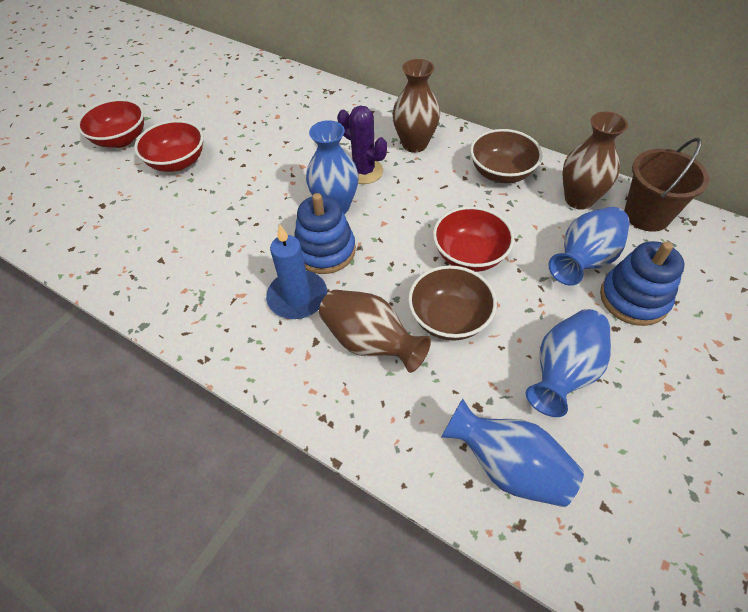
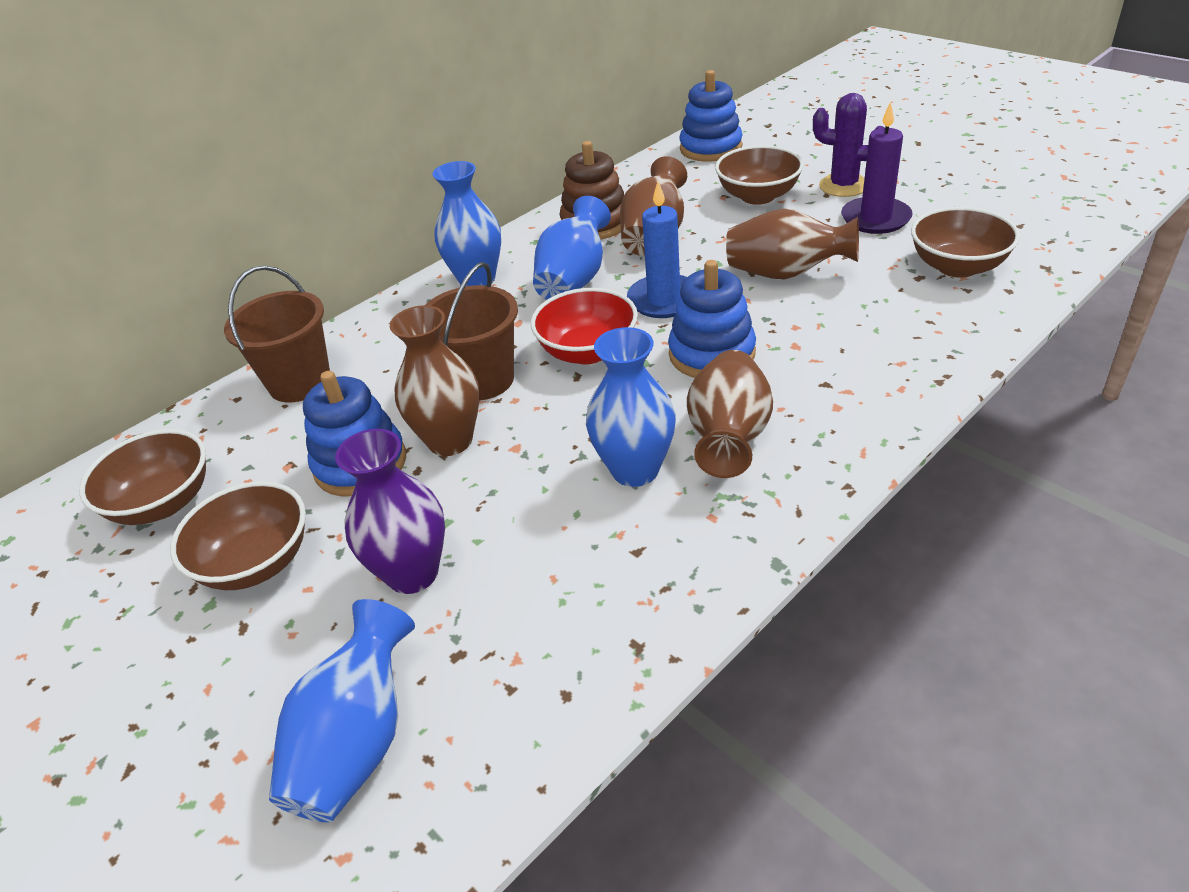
blue stacking toy: 2 -> 3
brown bowl: 2 -> 4
brown bucket: 1 -> 2
brown stacking toy: 0 -> 1
brown vase: 3 -> 4
purple candle: 0 -> 1
purple vase: 0 -> 1
red bowl: 3 -> 1

